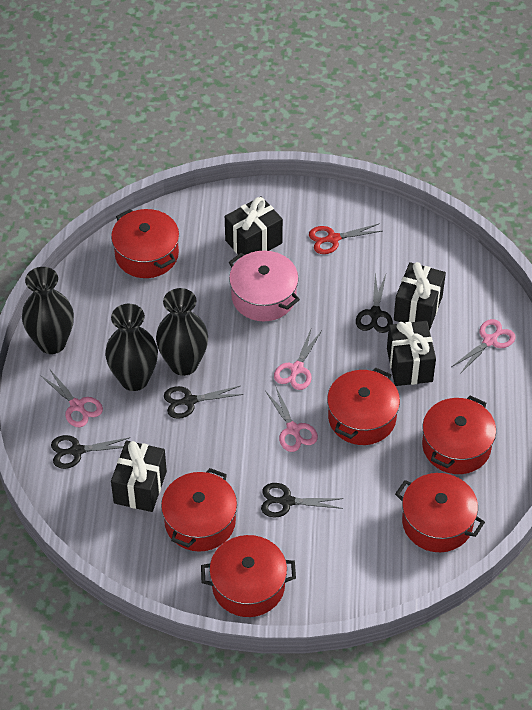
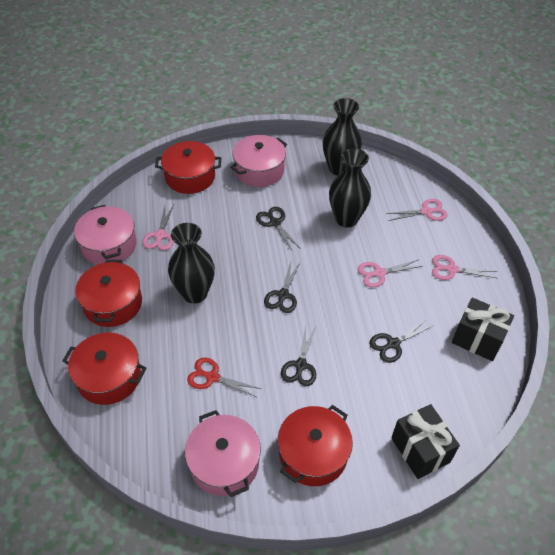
black gift: 4 -> 2
pink pot: 1 -> 3
red pot: 6 -> 4

